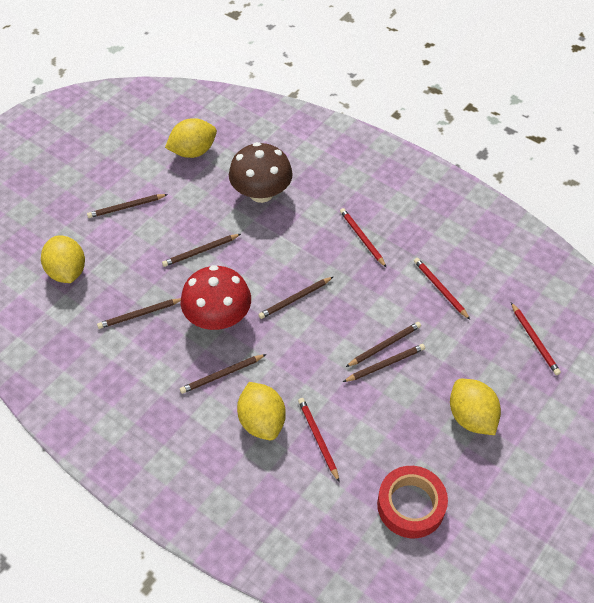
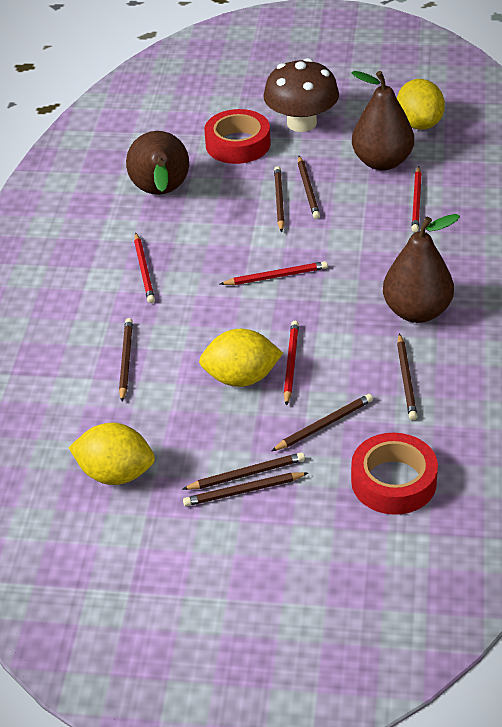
brown pear: 0 -> 3
red mushroom: 1 -> 0
red tape: 1 -> 2
yellow lemon: 4 -> 3

